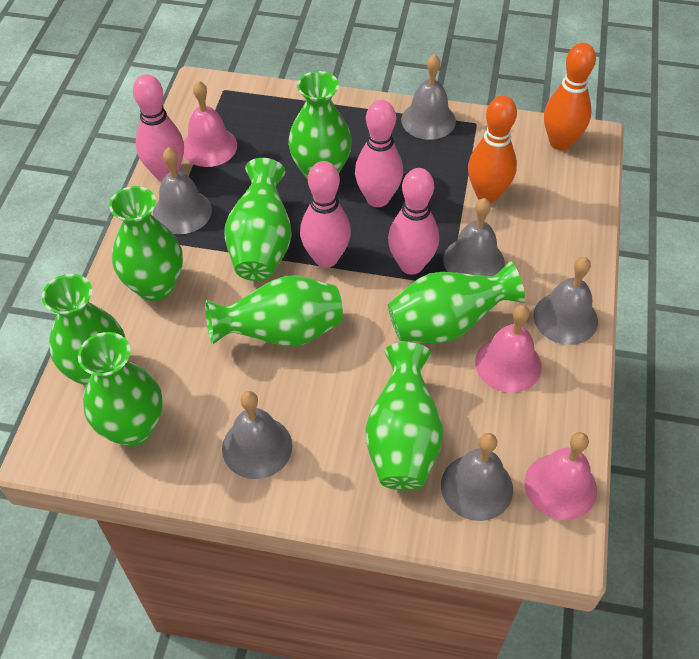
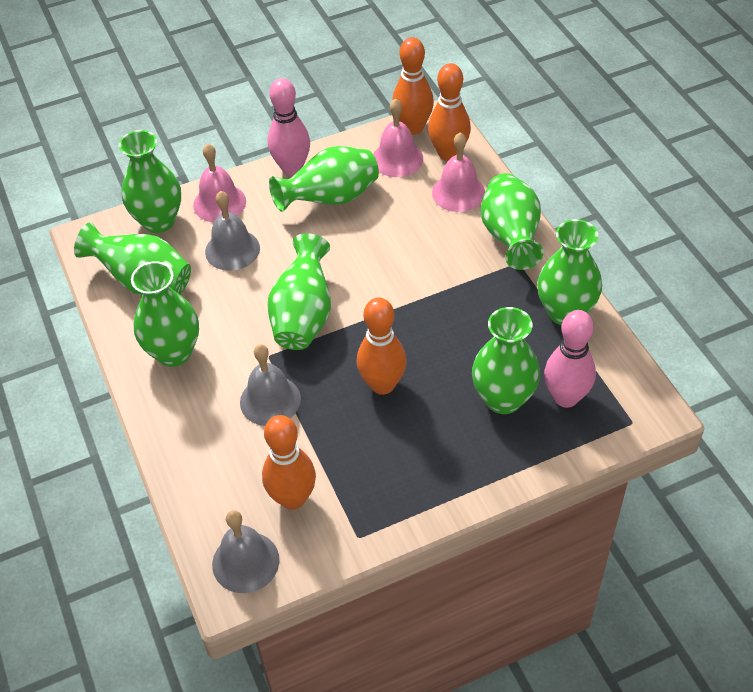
grey bell: 6 -> 3
orange bowling pin: 2 -> 4
pink bowling pin: 4 -> 2

